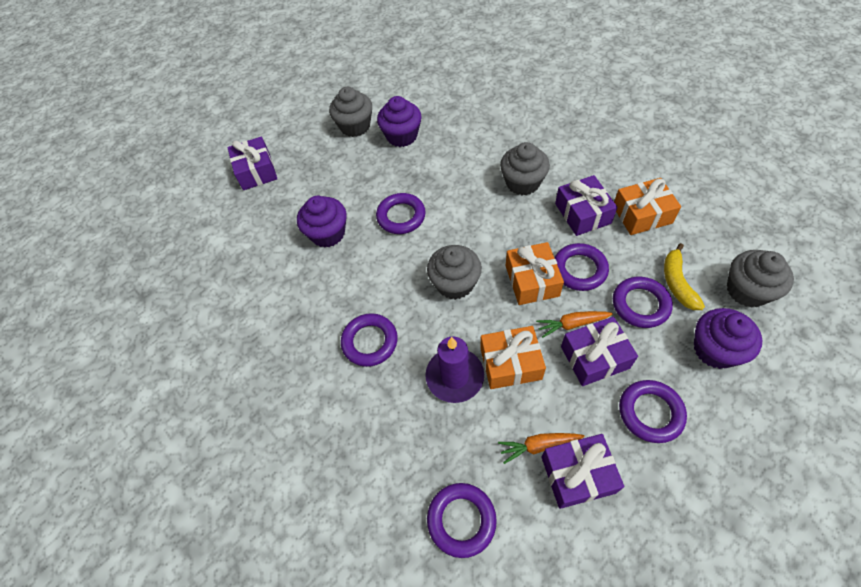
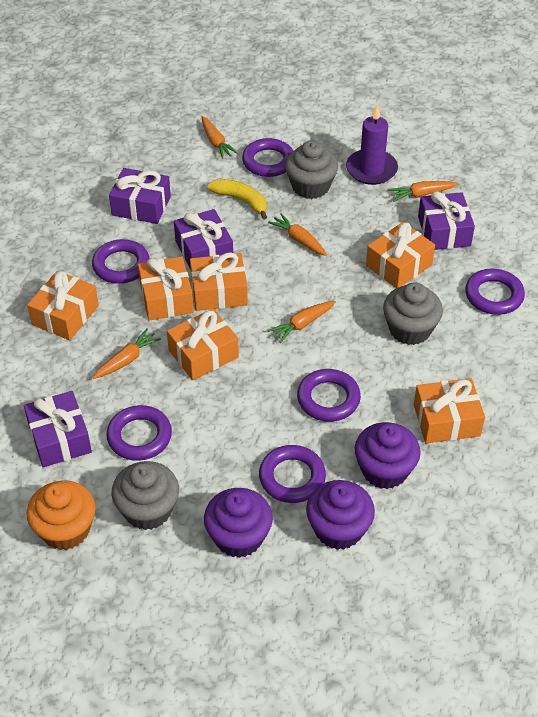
grey cupcake: 4 -> 3
orange carrot: 2 -> 5
orange cupcake: 0 -> 1
orange gift: 3 -> 6

